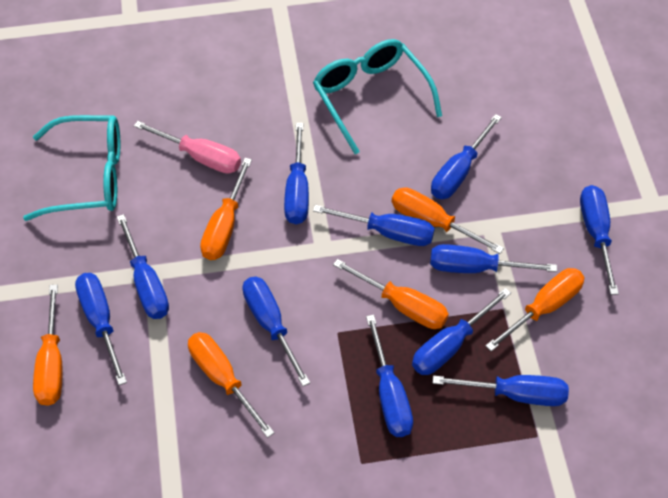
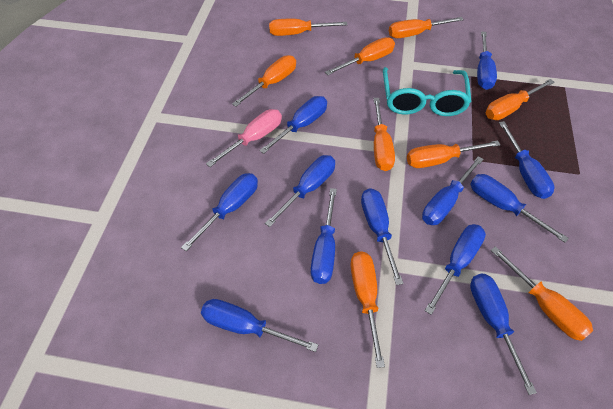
blue screwdriver: 11 -> 12
orange screwdriver: 6 -> 9
turquoise glasses: 2 -> 1

